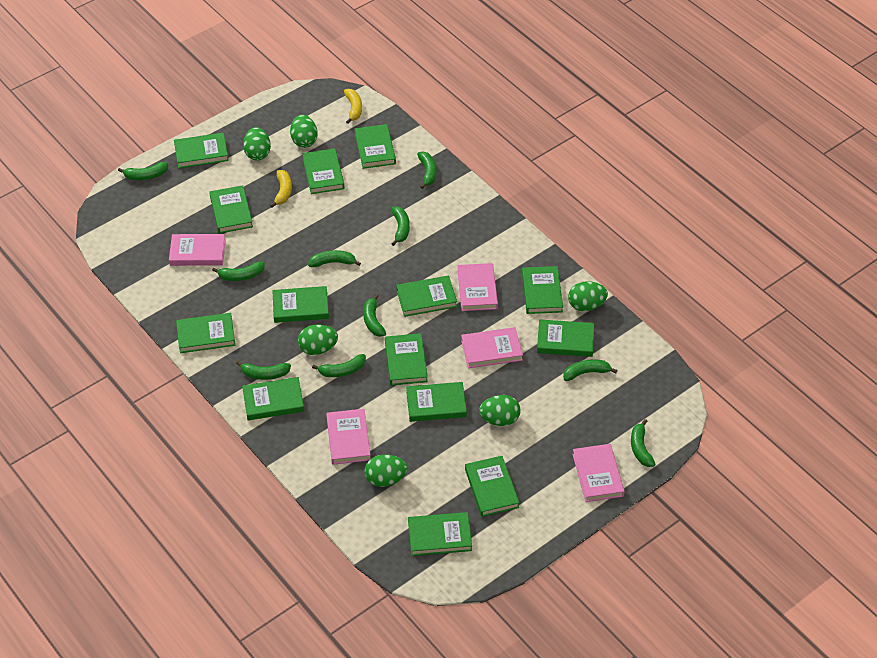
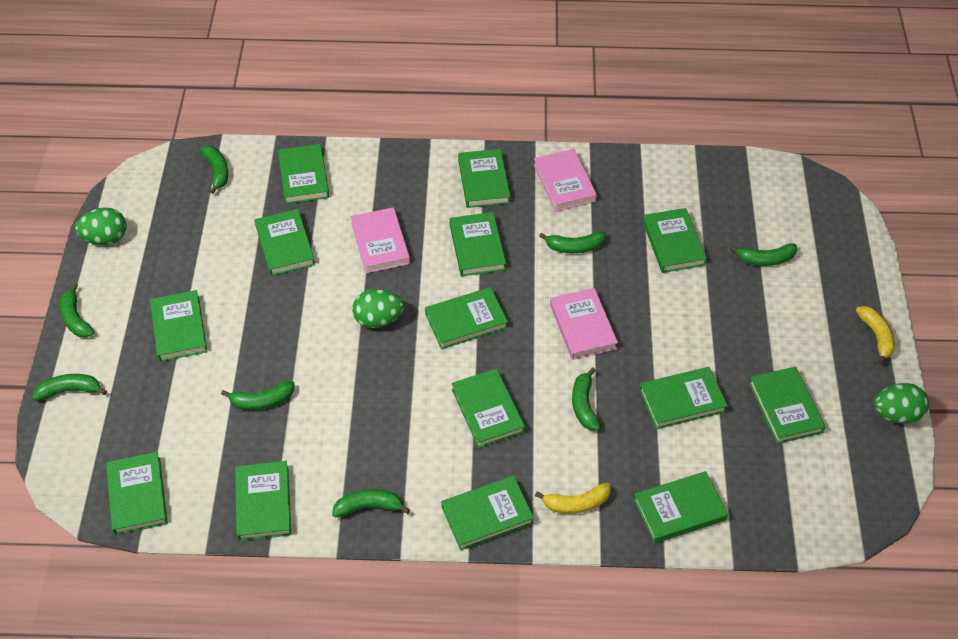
green banana: 10 -> 8
green egg: 6 -> 3
pink book: 5 -> 3

